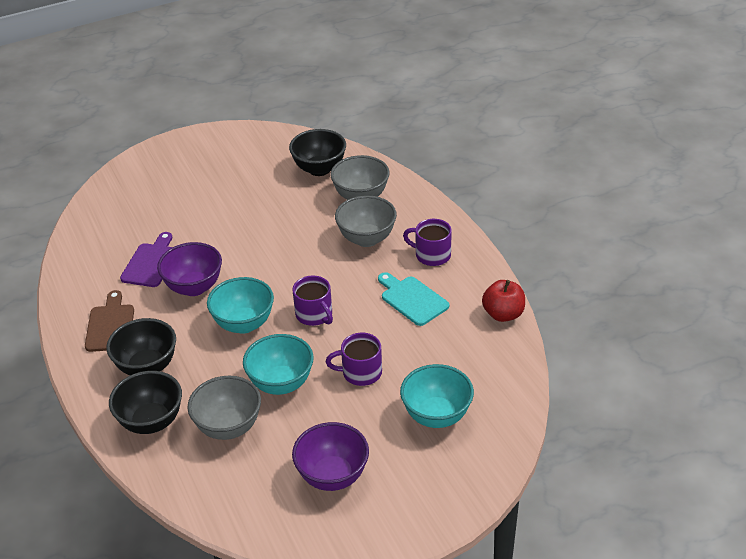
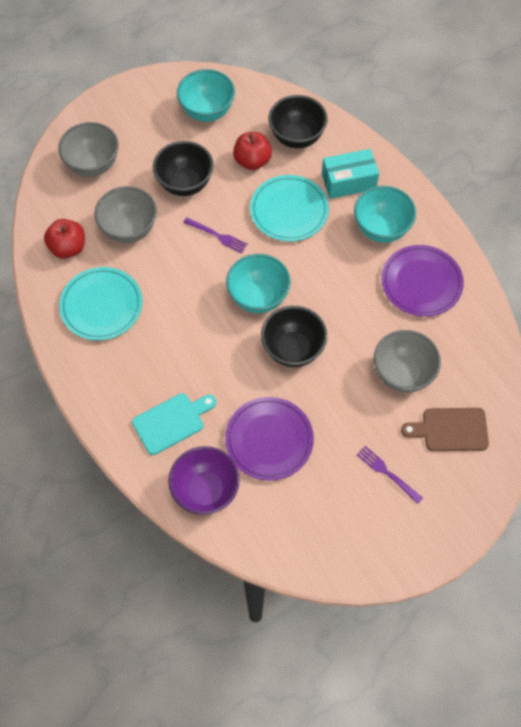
purple bowl: 2 -> 1
purple cutting board: 1 -> 0
purple fork: 0 -> 2
purple mug: 3 -> 0
purple plate: 0 -> 2
red apple: 1 -> 2
turquoise box: 0 -> 1
turquoise plate: 0 -> 2

